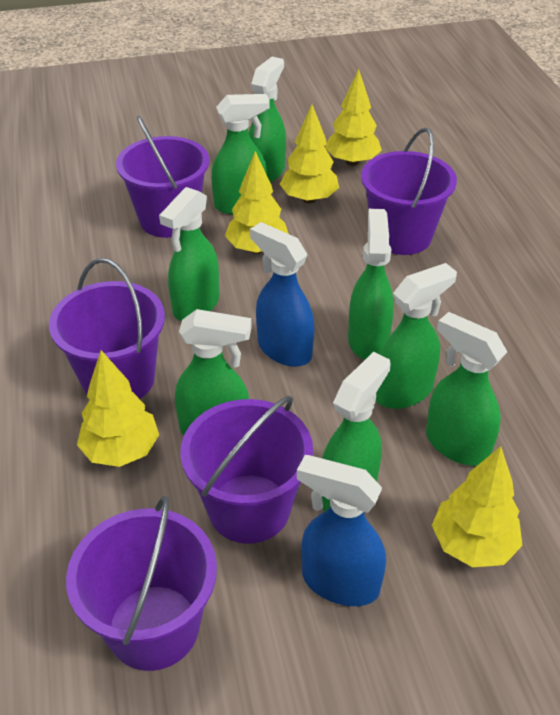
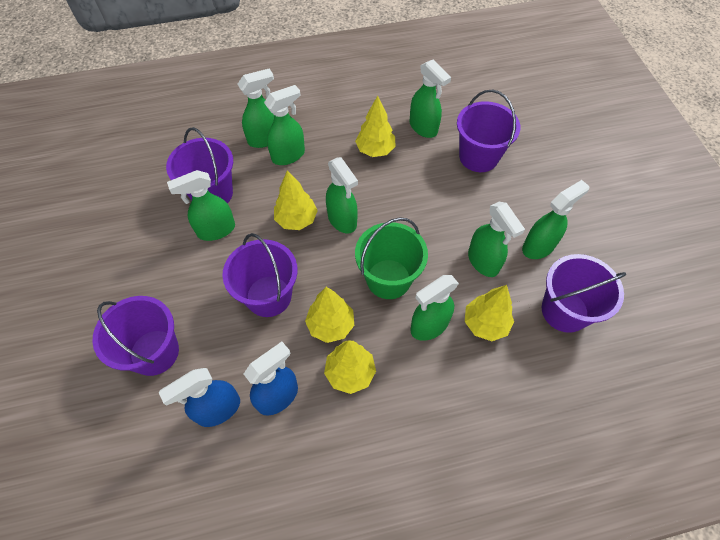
green bucket: 0 -> 1

